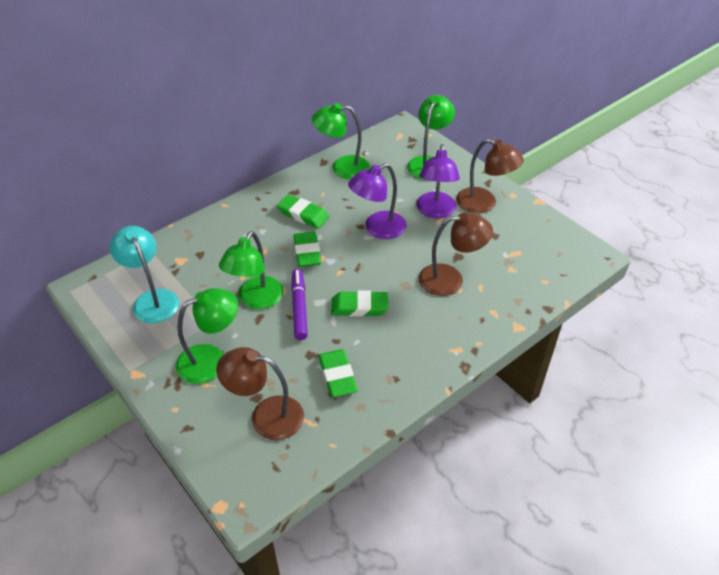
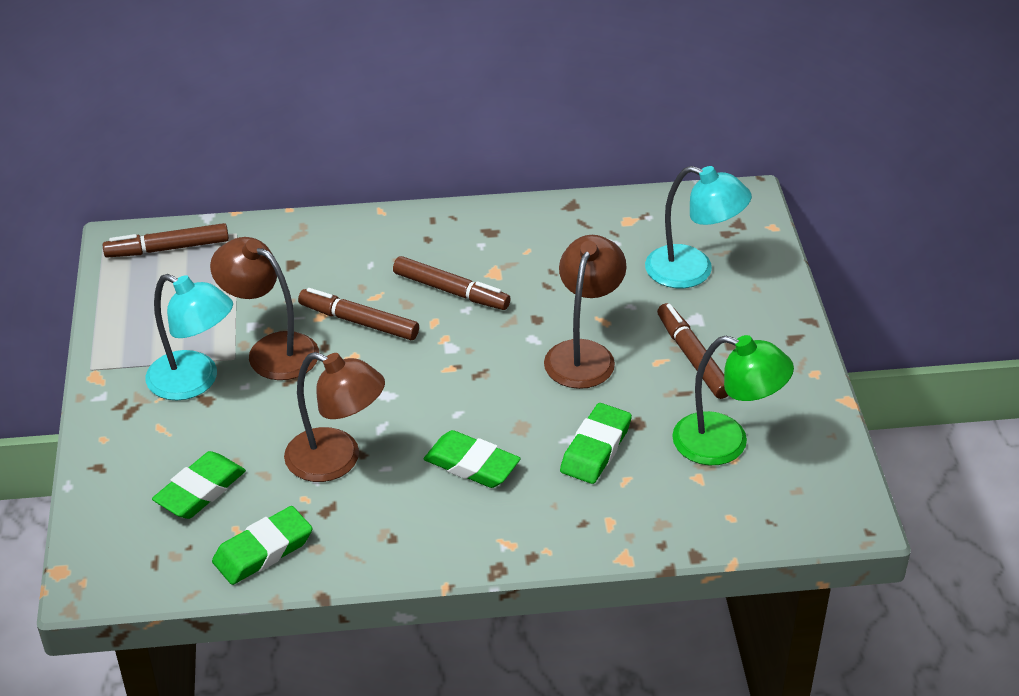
brown marker: 0 -> 4
green lamp: 4 -> 1
purple lamp: 2 -> 0
purple marker: 1 -> 0
turquoise lamp: 1 -> 2

